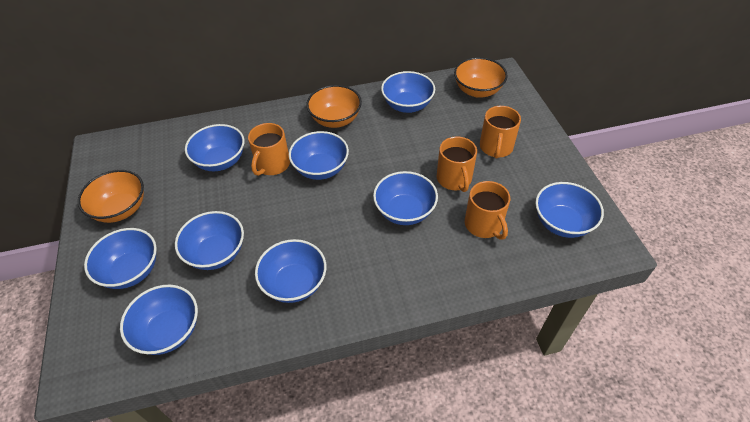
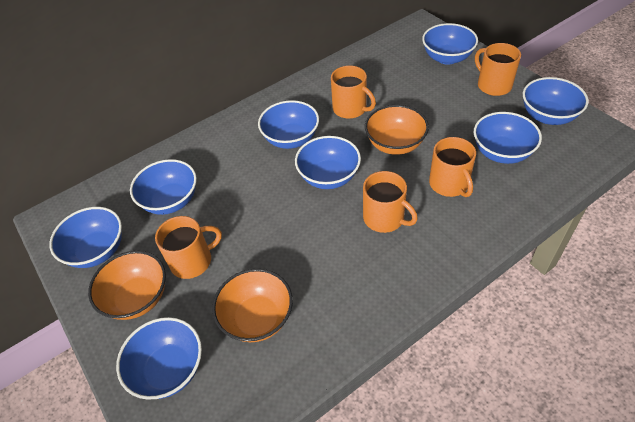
blue bowl: 9 -> 8
orange mug: 4 -> 5

